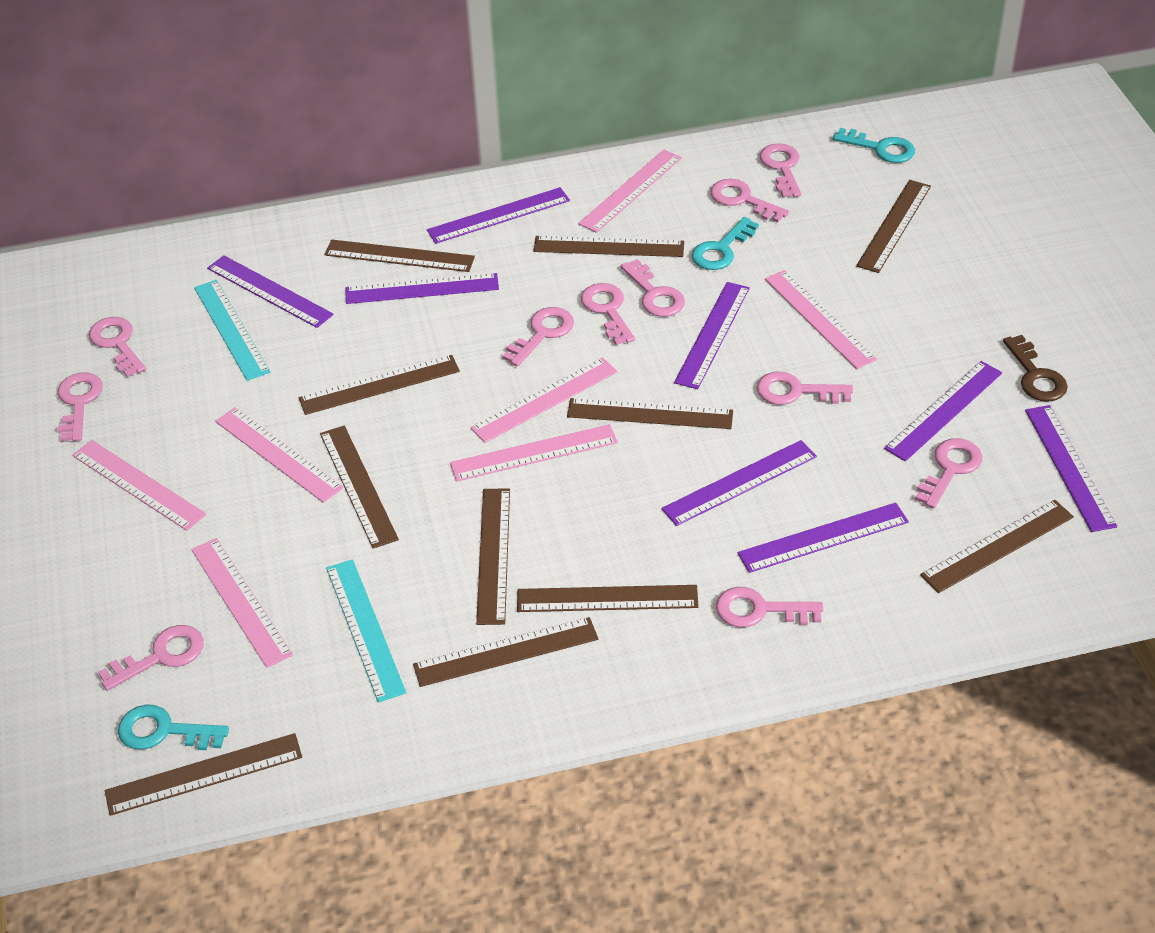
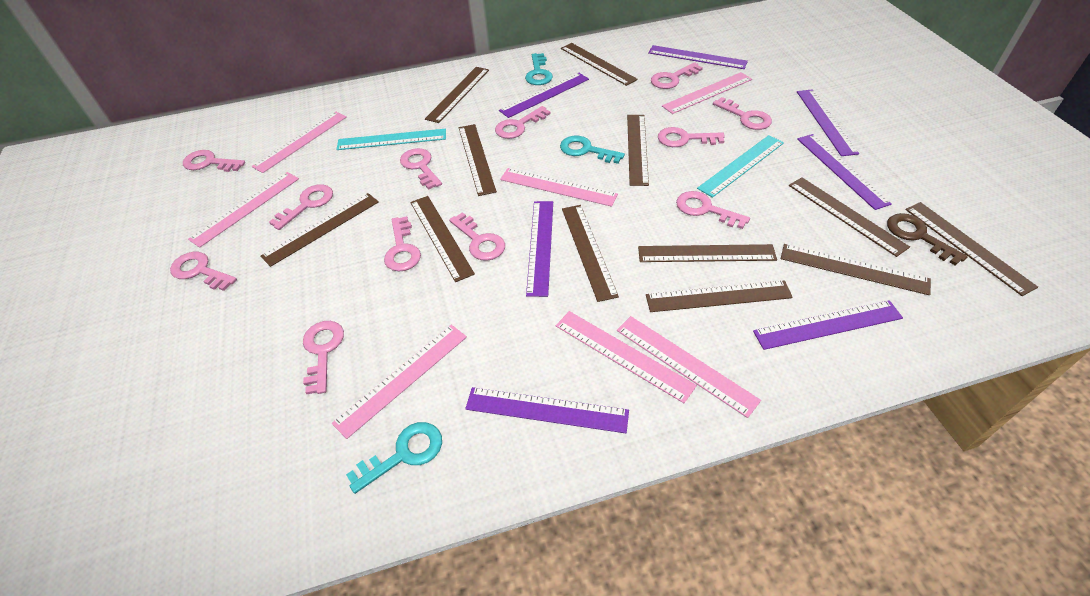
brown ruler: 11 -> 12
pink key: 11 -> 12
purple ruler: 8 -> 7

